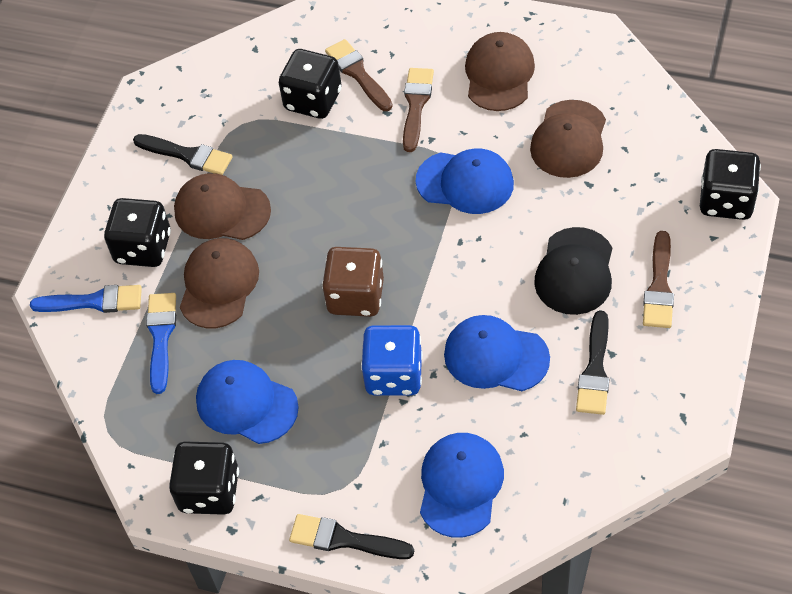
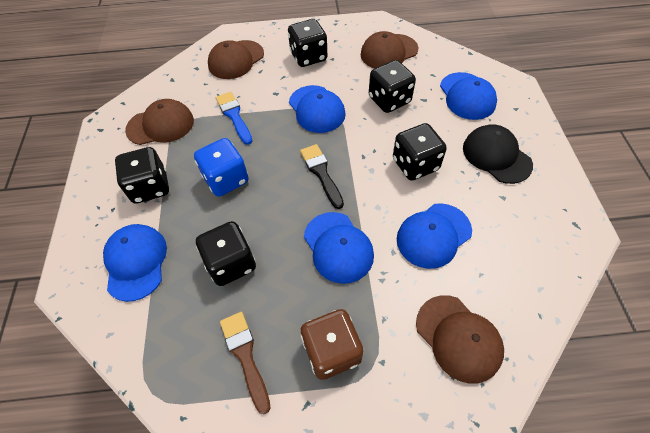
black brush: 3 -> 1
black dice: 4 -> 5
blue brush: 2 -> 1
blue cap: 4 -> 5
brown brush: 3 -> 1

